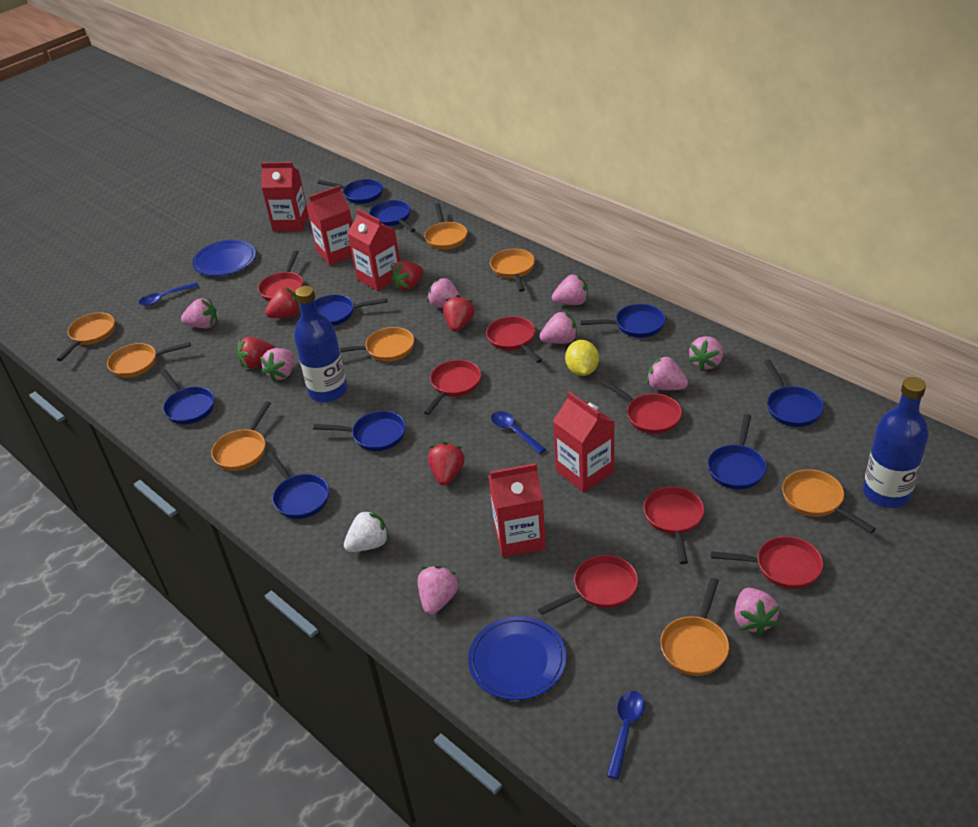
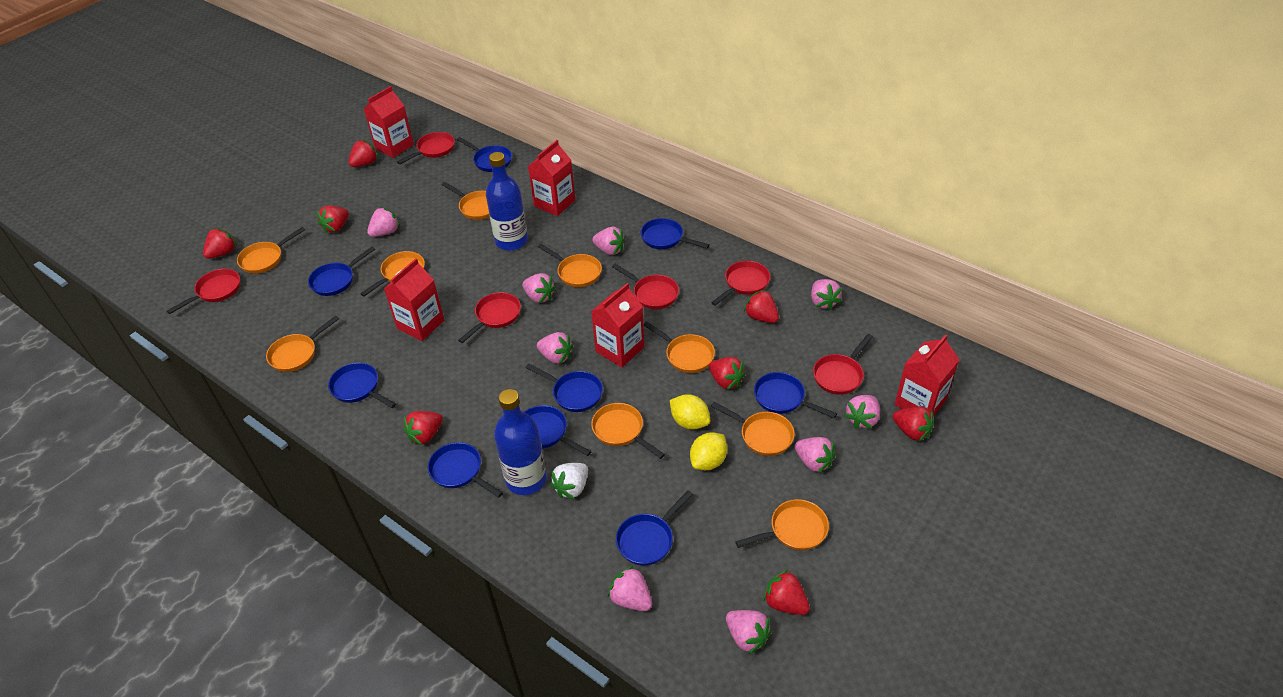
blue plate: 2 -> 0
blue spoon: 3 -> 0
orange pan: 8 -> 9
red pan: 7 -> 6
red strawberry: 5 -> 8
yellow lemon: 1 -> 2

